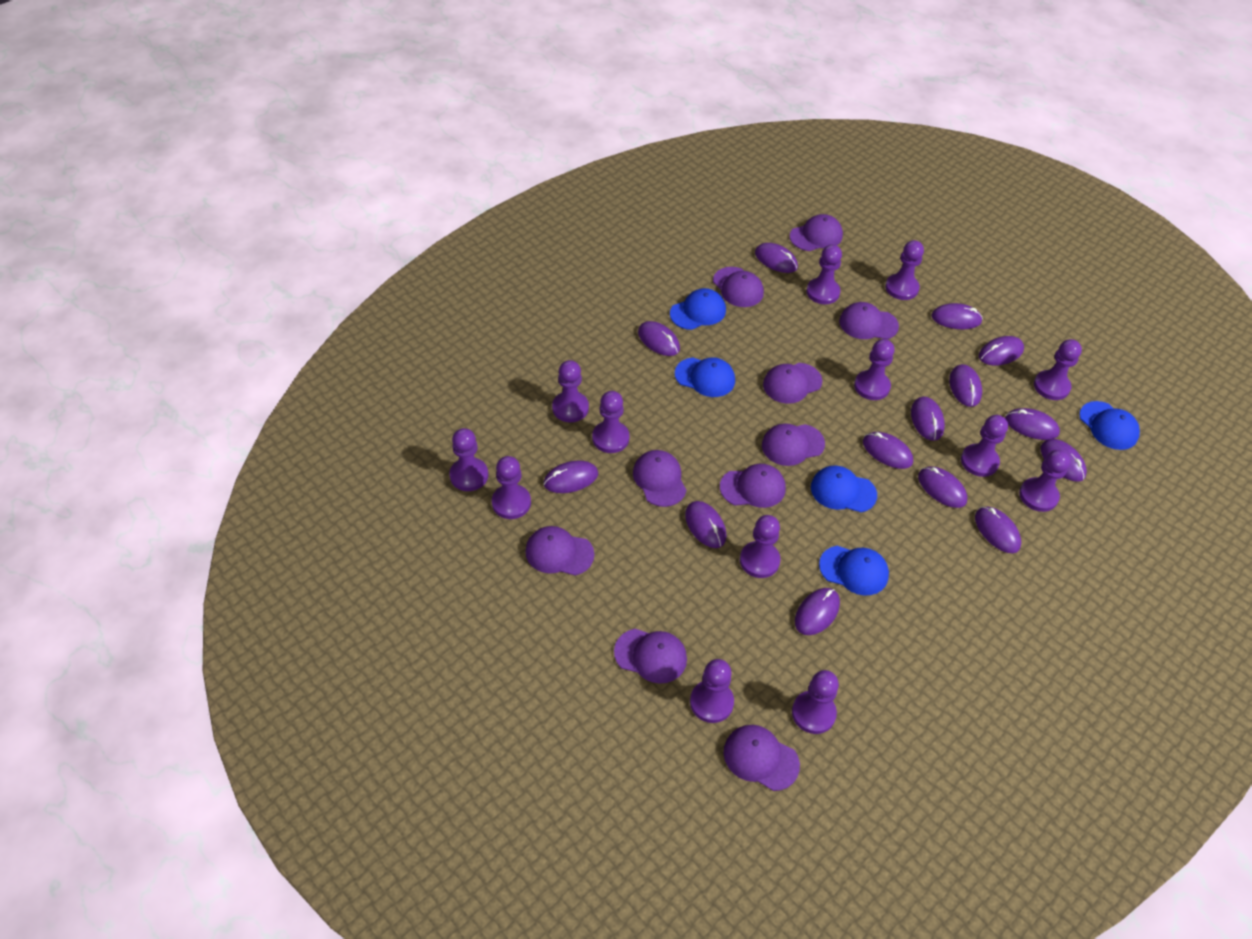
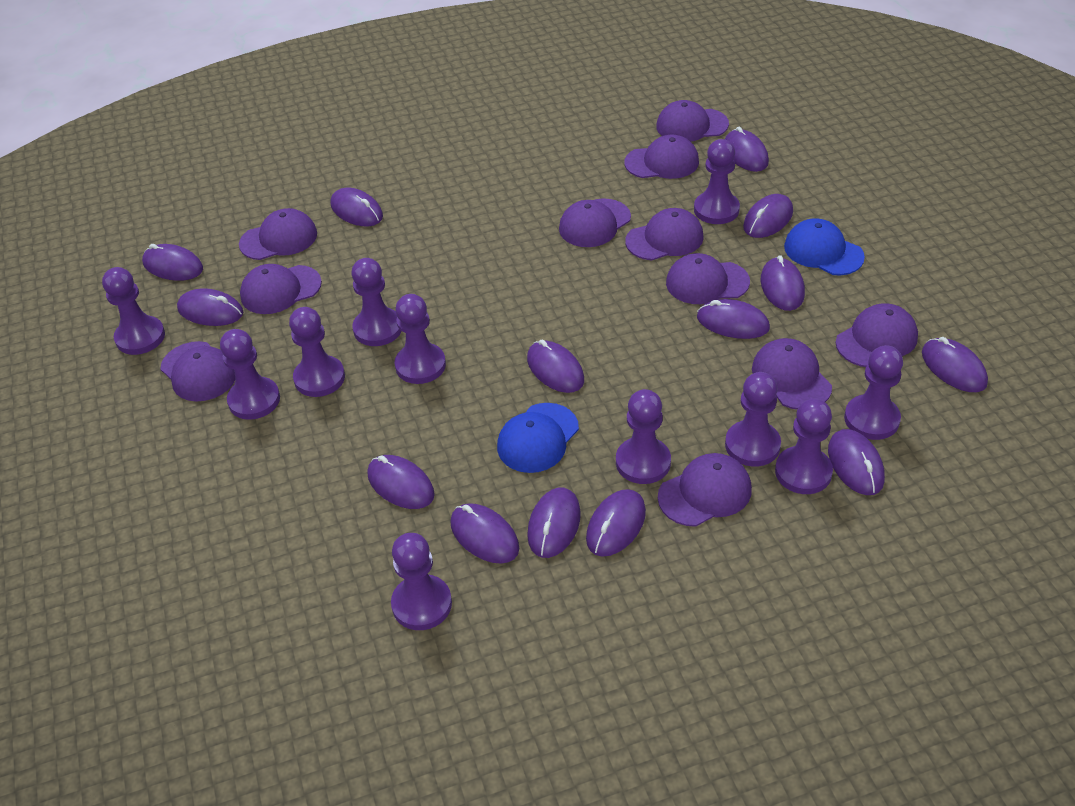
blue cap: 5 -> 2
purple cap: 10 -> 11
purple pawn: 13 -> 11

